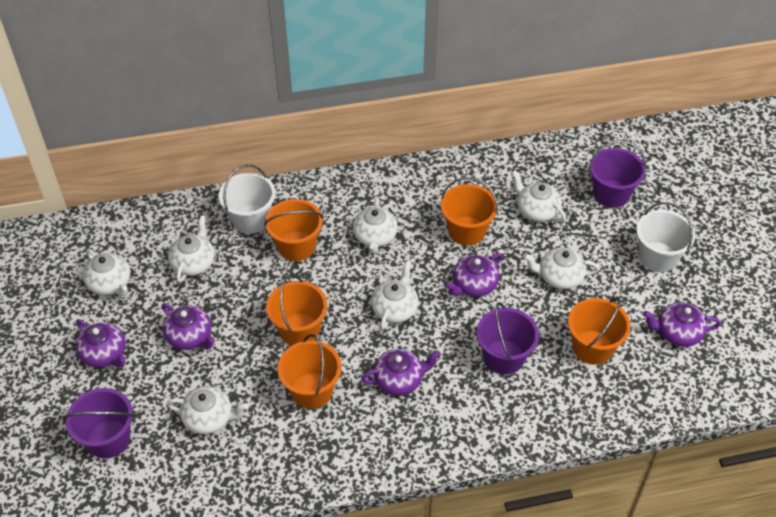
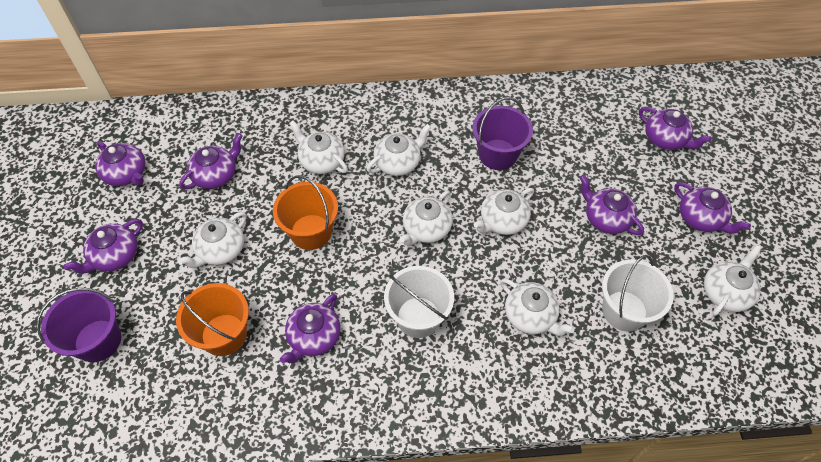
orange bucket: 5 -> 2
purple bucket: 3 -> 2
purple teapot: 5 -> 7

